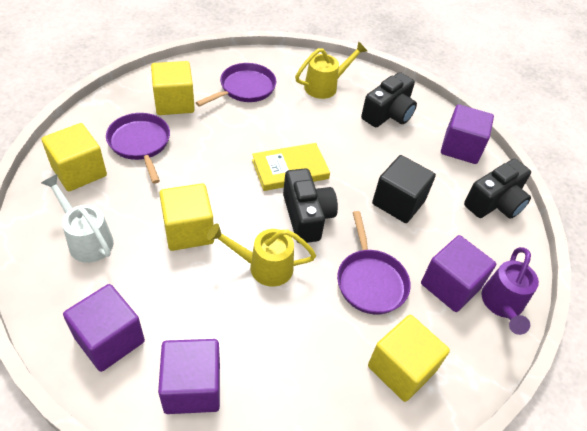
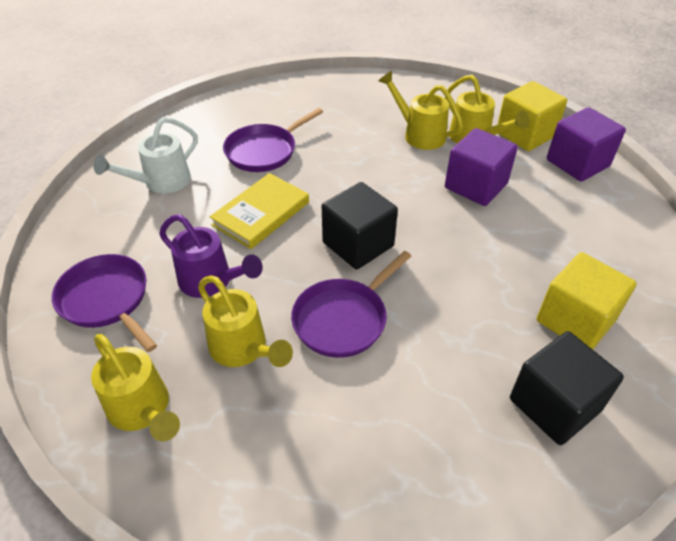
black camera: 3 -> 0
black cube: 1 -> 2
purple cube: 4 -> 2
yellow cube: 4 -> 2
yellow watering can: 2 -> 4

